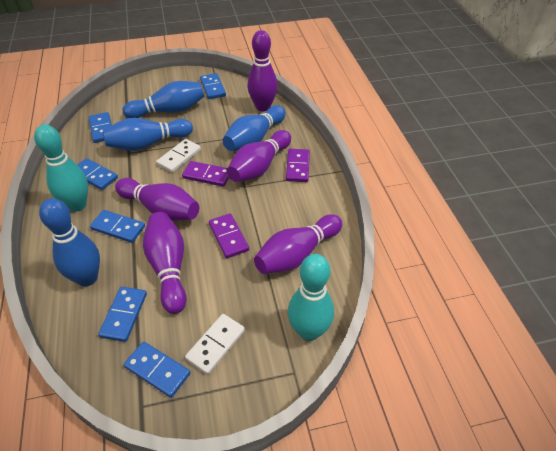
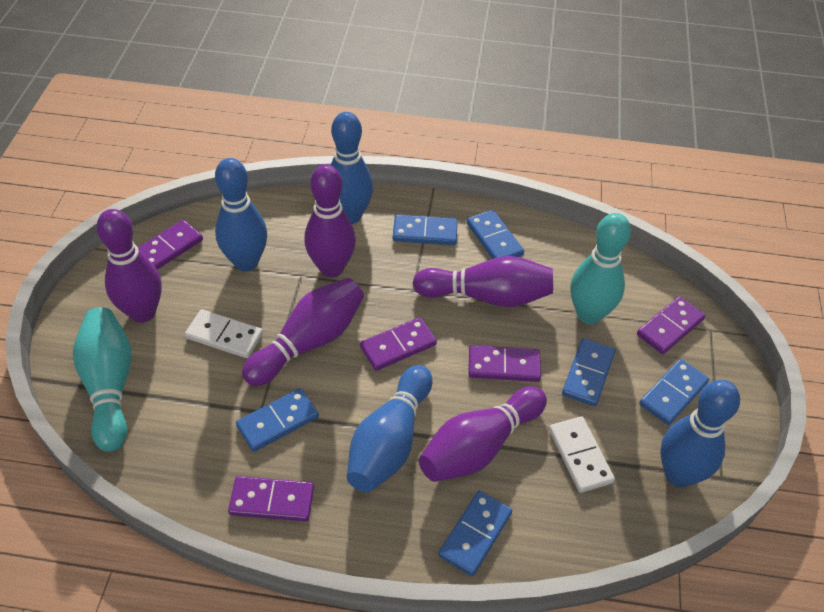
purple domino: 3 -> 5

